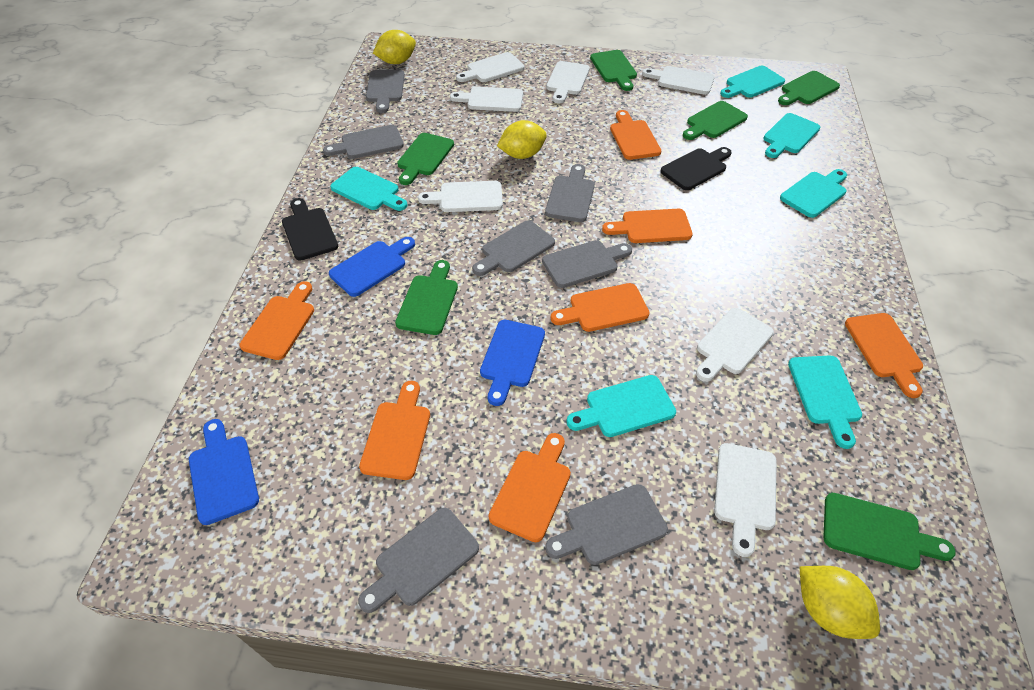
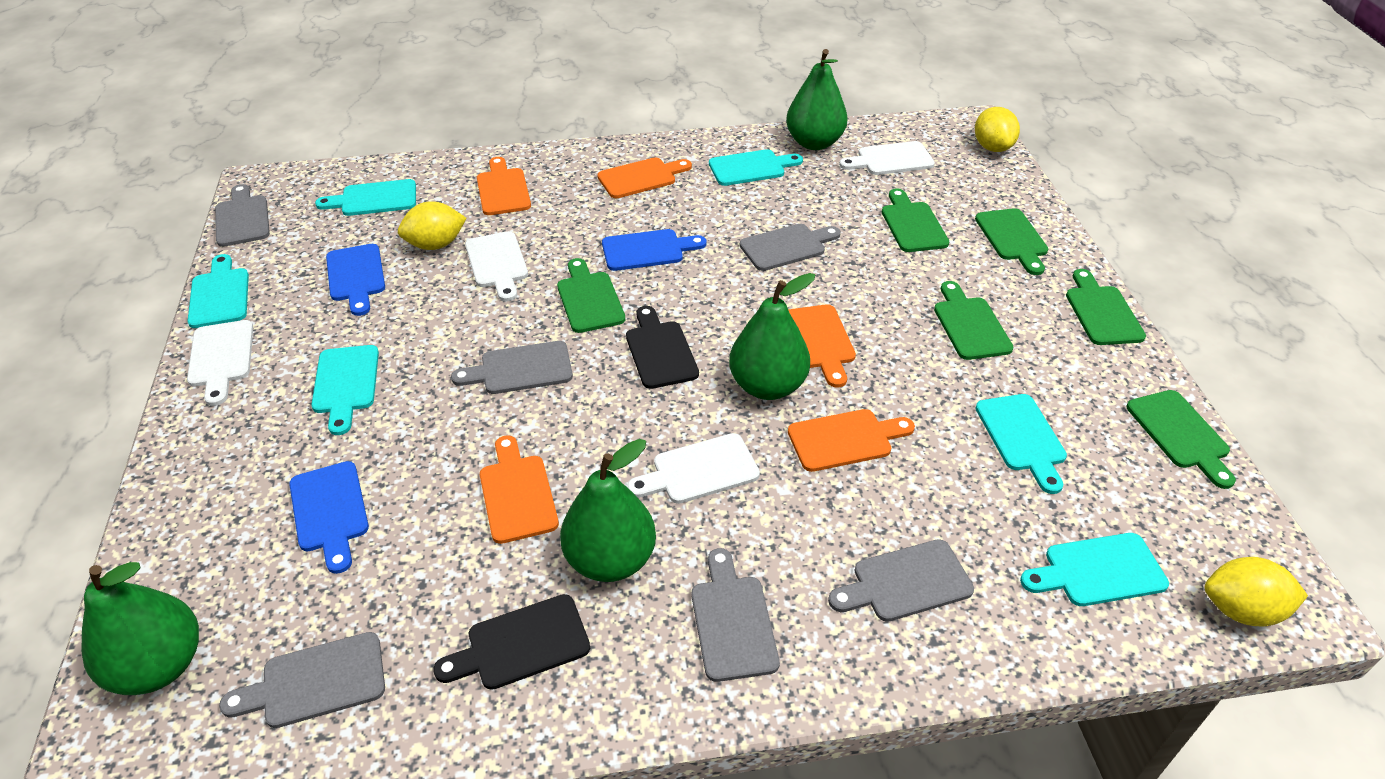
green pear: 0 -> 4
grey cutting board: 7 -> 6
orange cutting board: 7 -> 5
white cutting board: 7 -> 4

